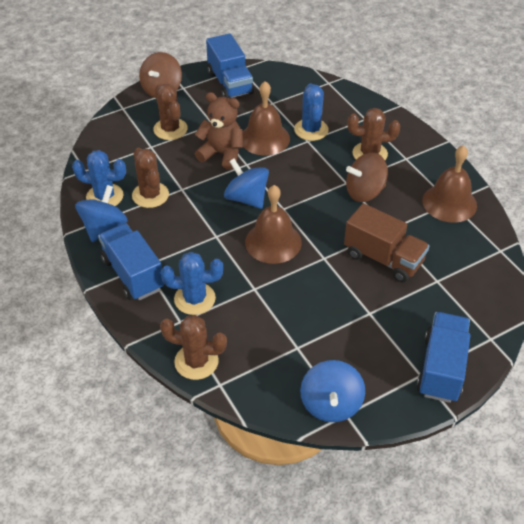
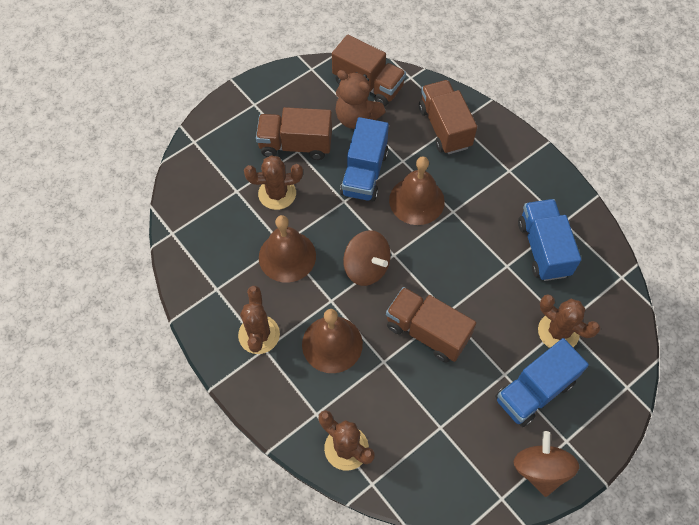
blue cactus: 3 -> 0
blue spinning top: 3 -> 0
brown truck: 1 -> 4

